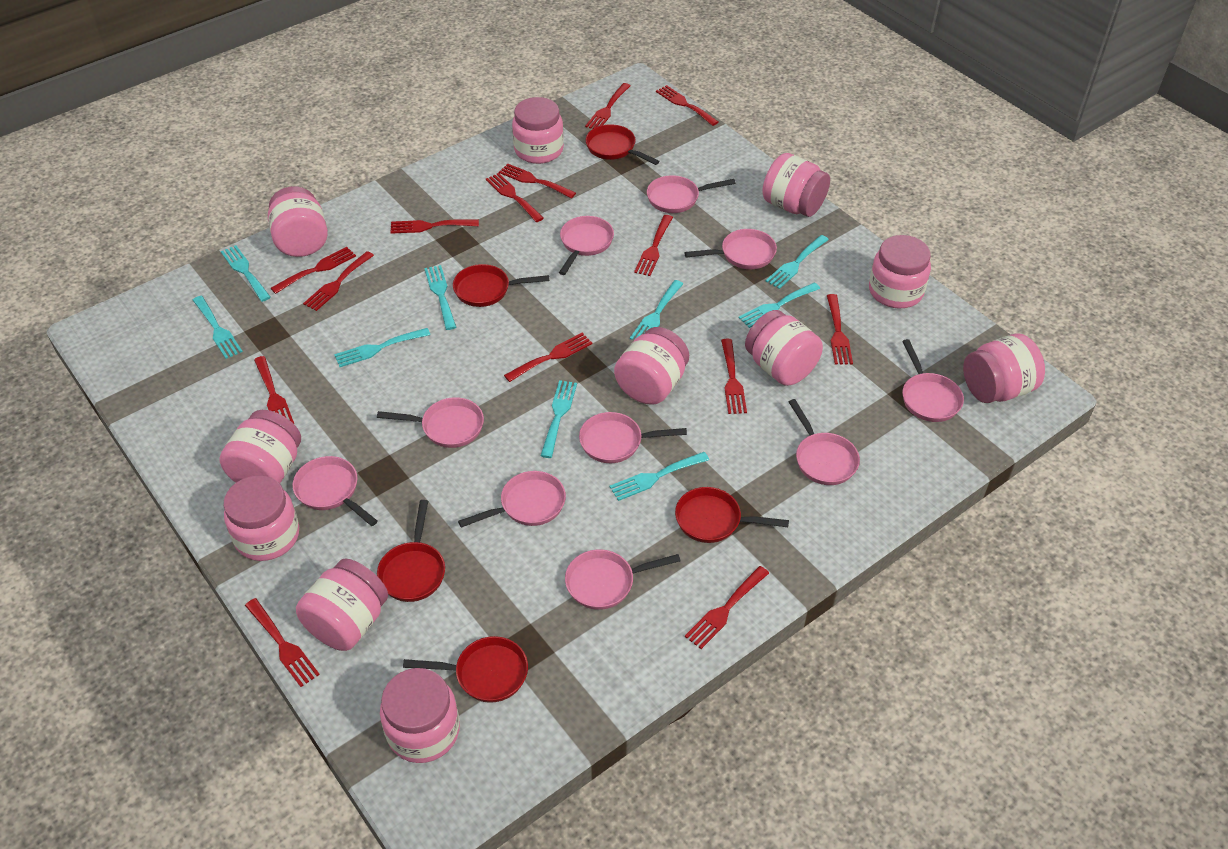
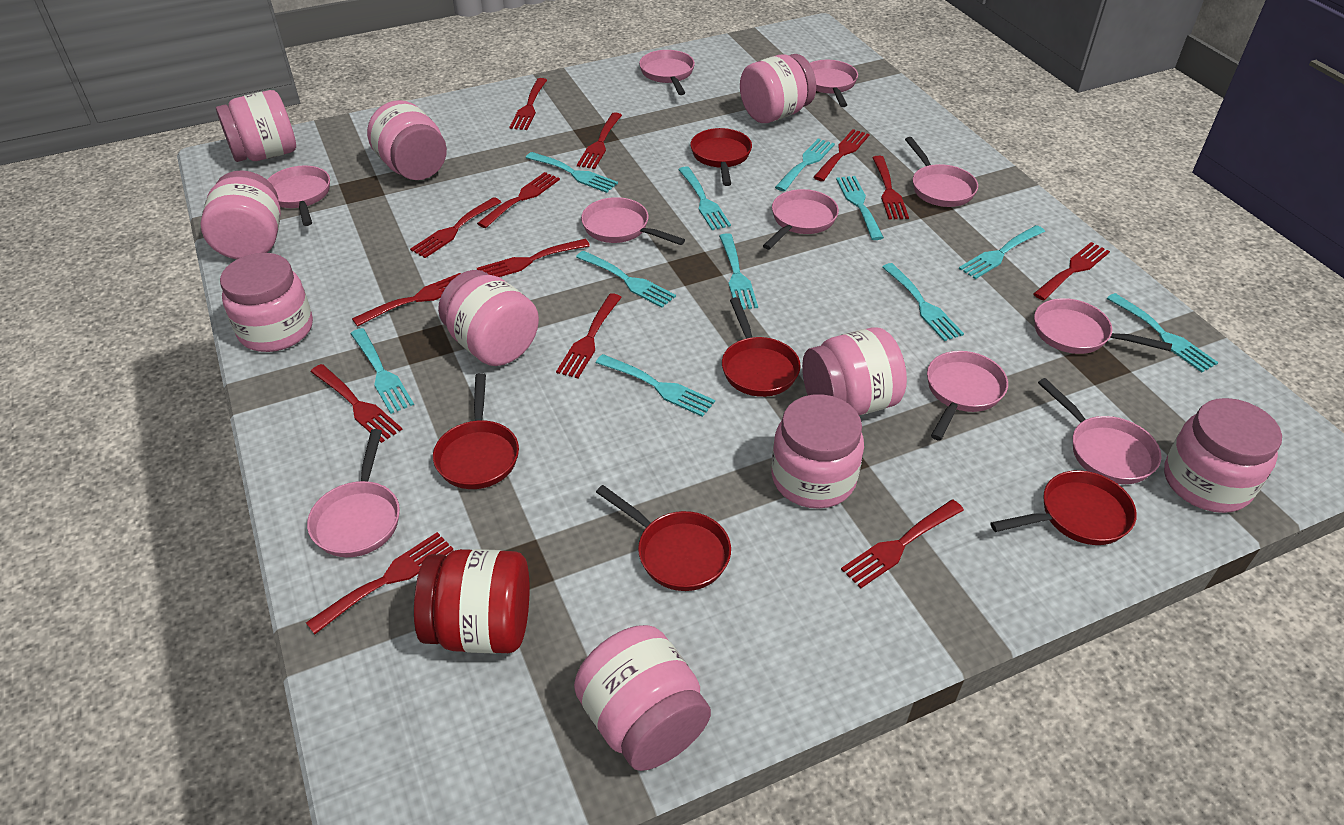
pink jar: 11 -> 10
red fork: 14 -> 13
red jar: 0 -> 1
turquoise fork: 9 -> 11

